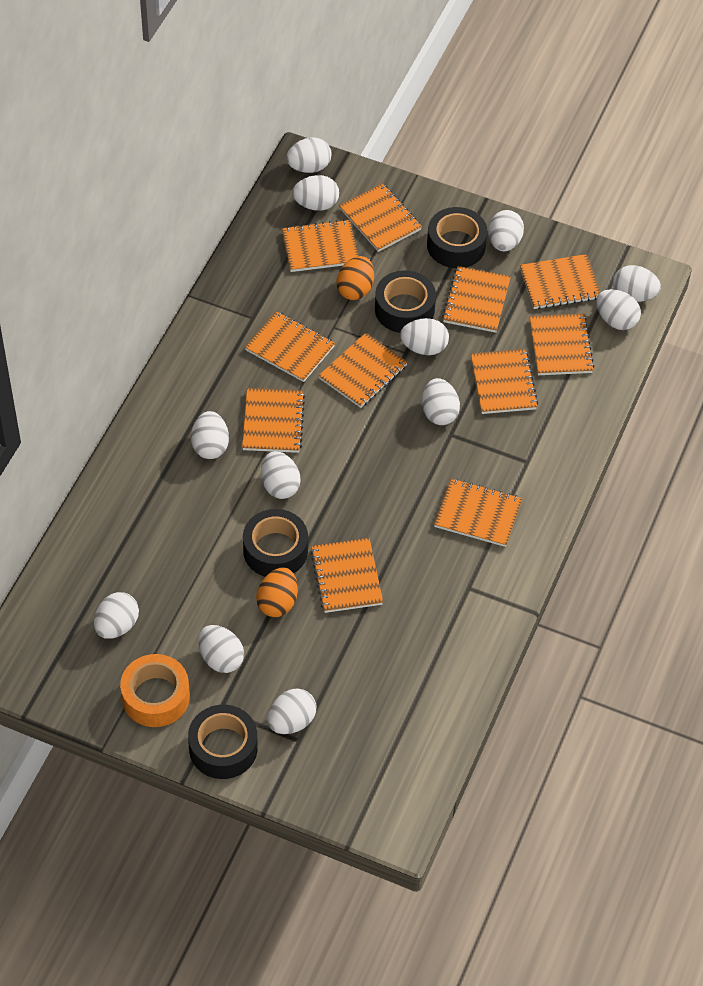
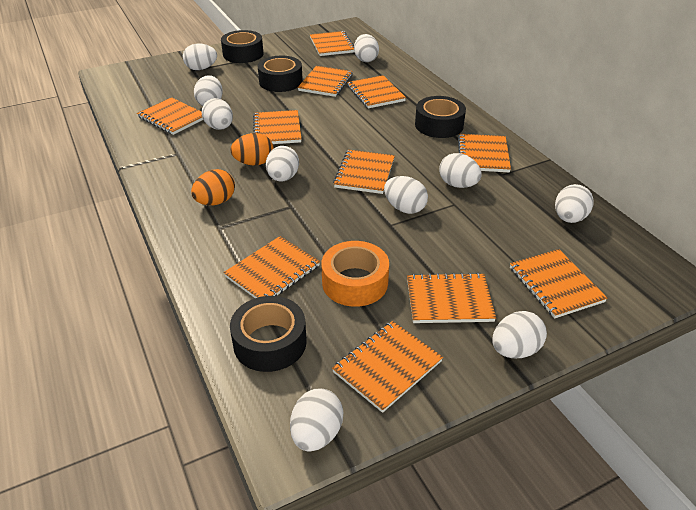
white egg: 12 -> 10

